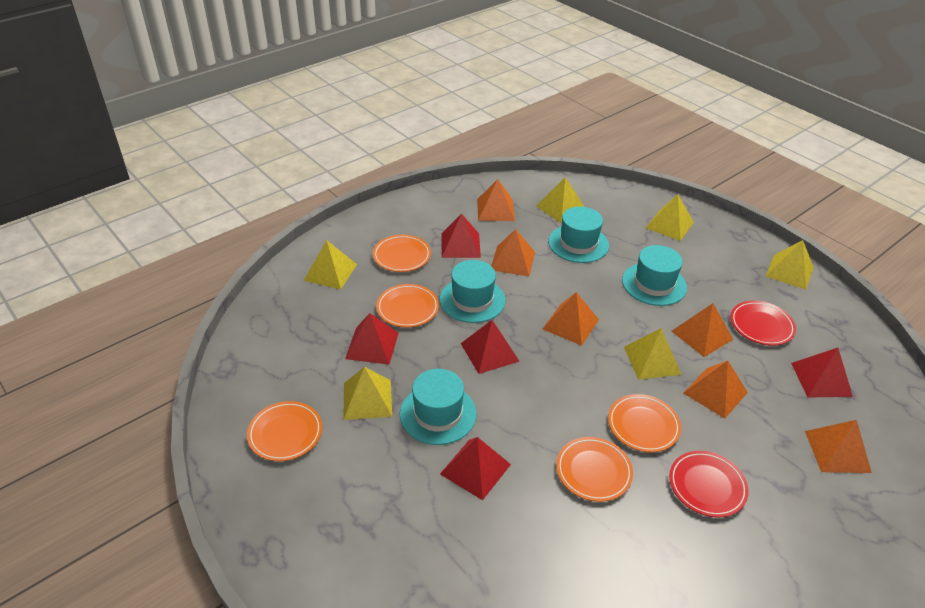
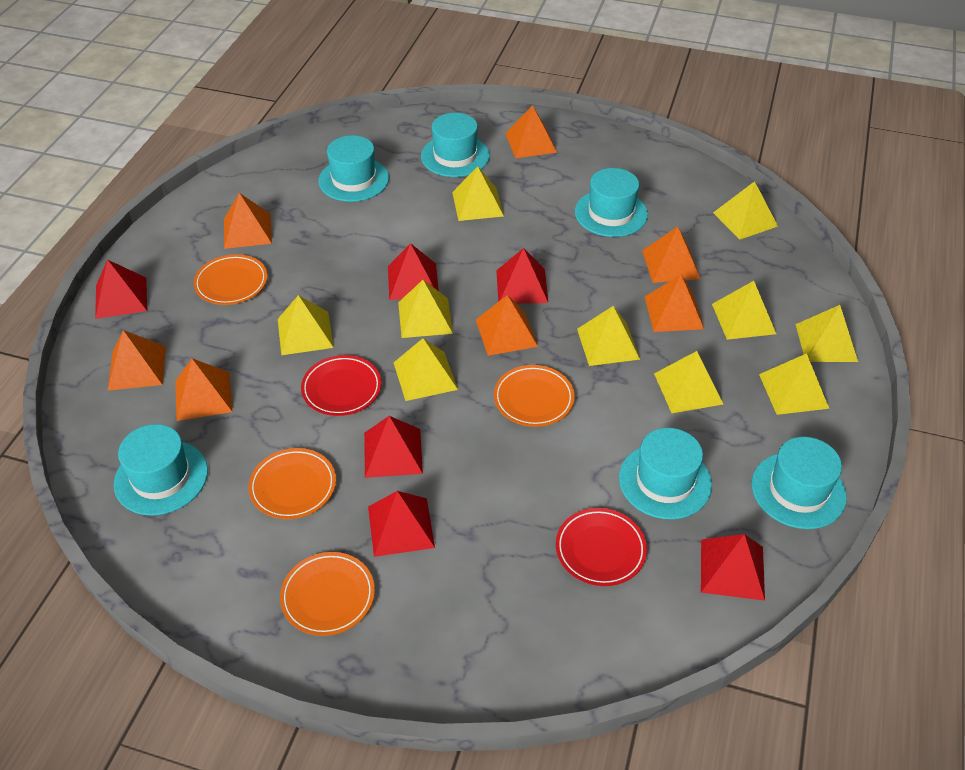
orange plate: 5 -> 4
orange pyramid: 6 -> 7
red pyramid: 5 -> 6
turquoise hat: 4 -> 6
yellow pyramid: 6 -> 10

